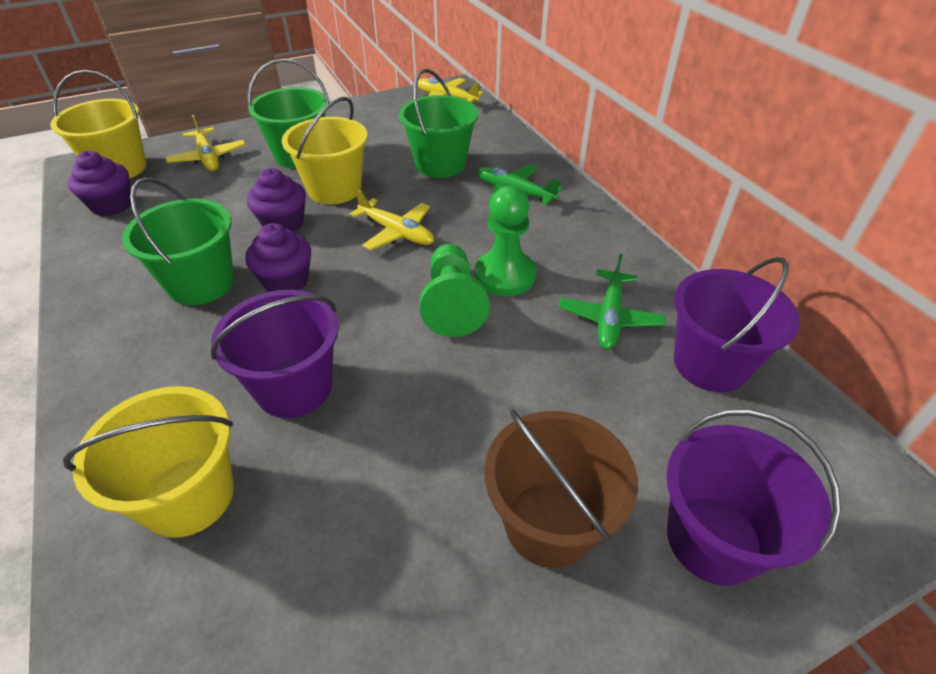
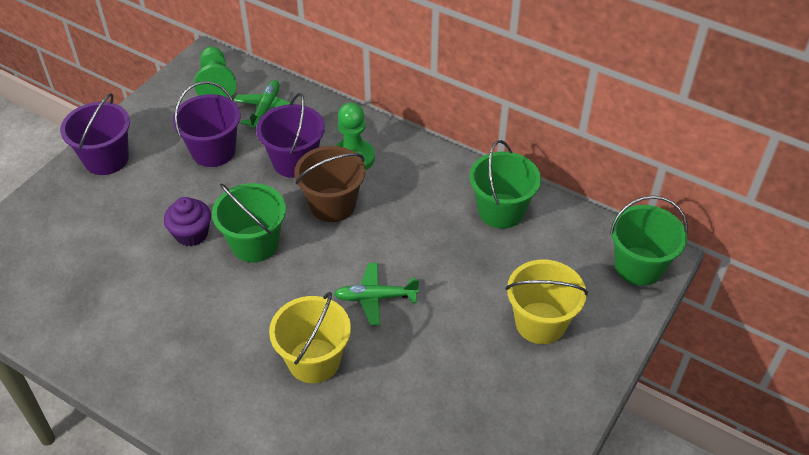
purple cupcake: 3 -> 1
yellow bucket: 3 -> 2
yellow plane: 3 -> 0

